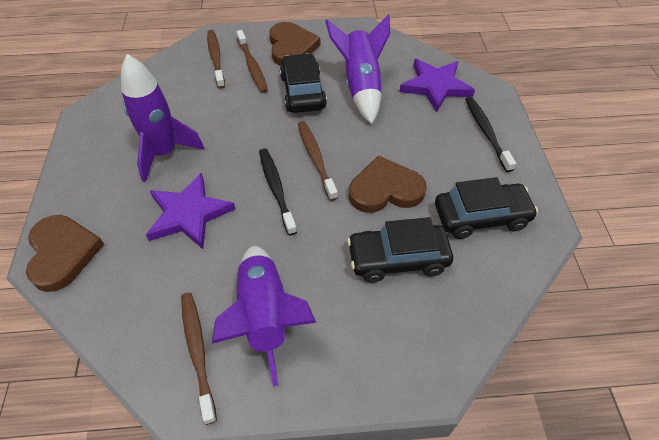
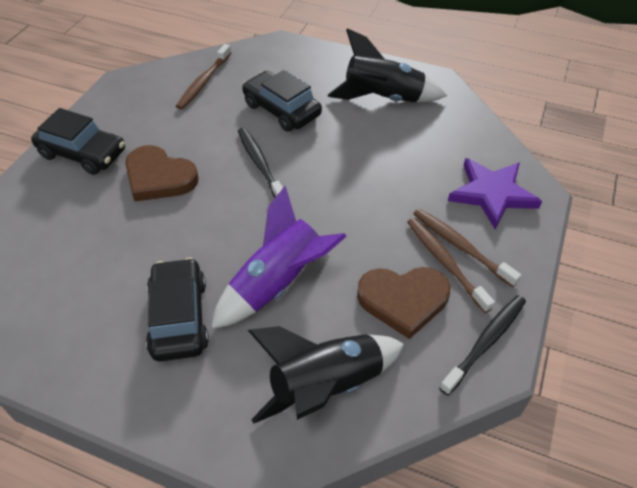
black rocket: 0 -> 2
brown heart: 3 -> 2
brown toothbrush: 4 -> 3
purple rocket: 3 -> 1
purple star: 2 -> 1

